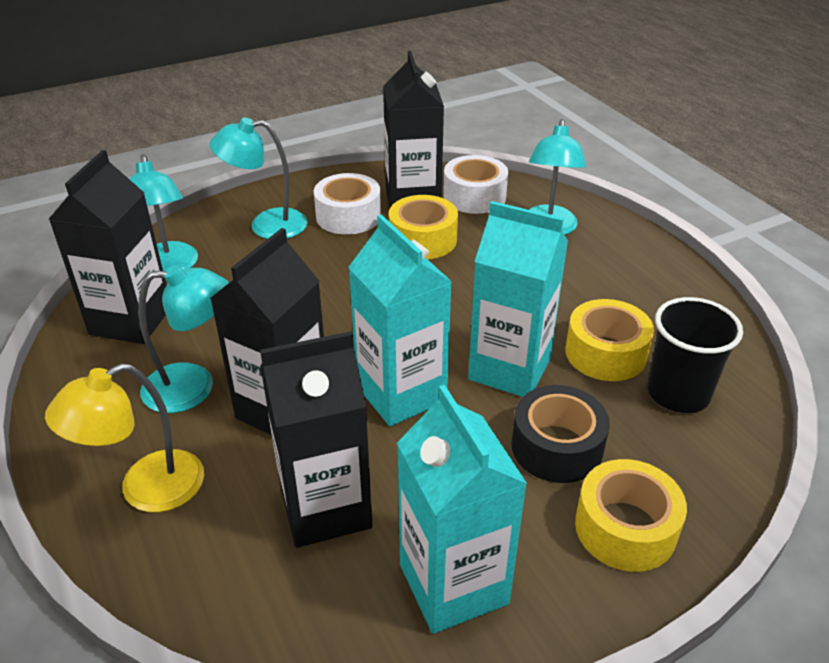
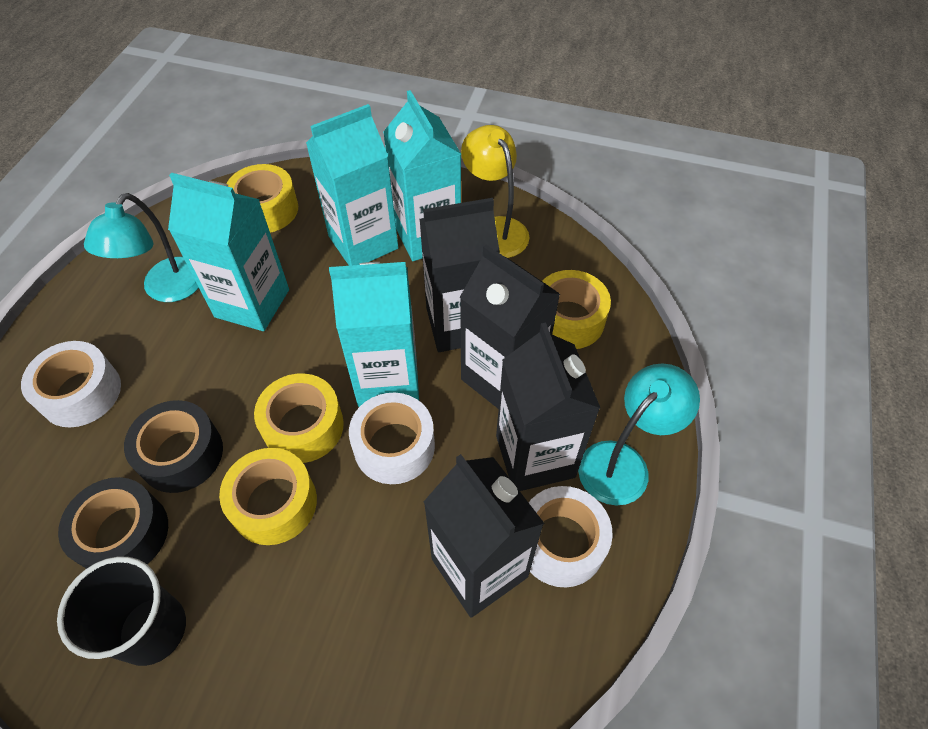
black tape: 1 -> 2
turquoise carton: 3 -> 4
turquoise lamp: 4 -> 2
white tape: 2 -> 3
yellow tape: 3 -> 4

